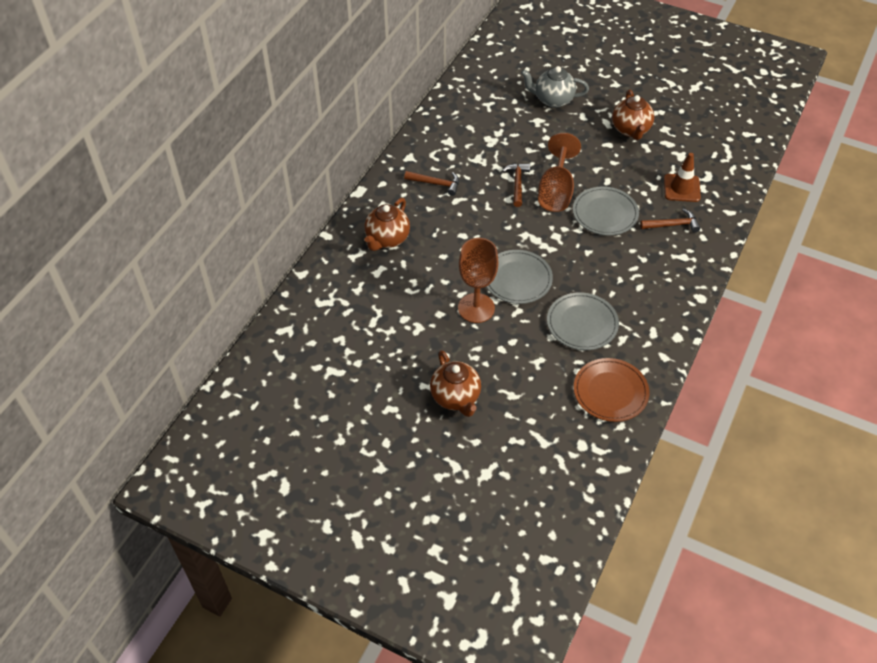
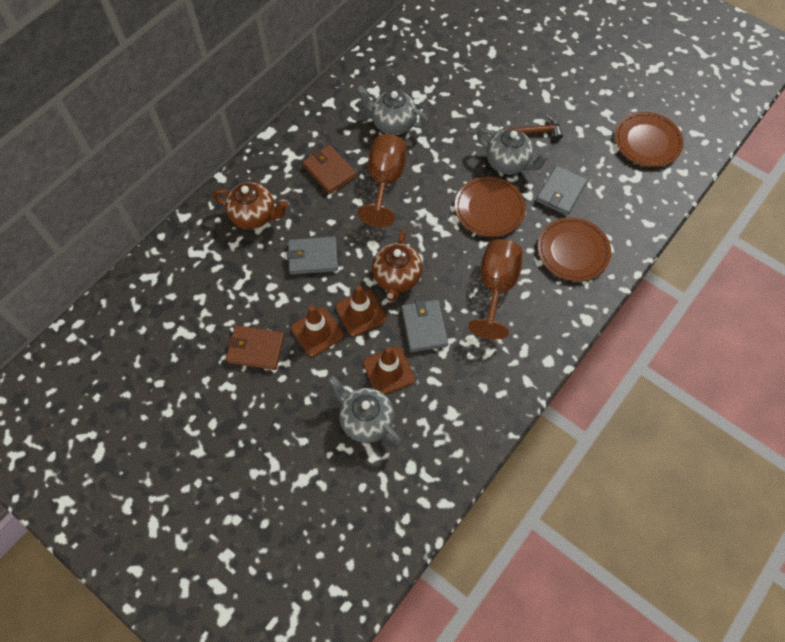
brown hammer: 3 -> 1
brown plate: 1 -> 3
brown teapot: 3 -> 2
brown traffic cone: 1 -> 3
brown wallet: 0 -> 2
grey plate: 3 -> 0
grey teapot: 1 -> 3
grey wallet: 0 -> 3

